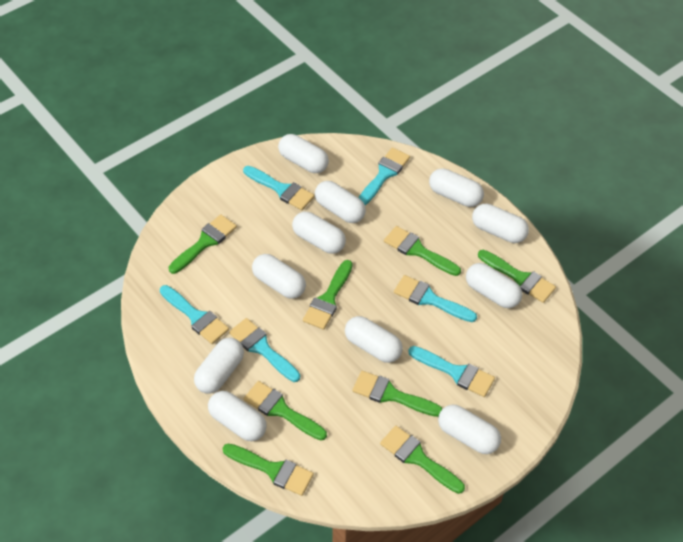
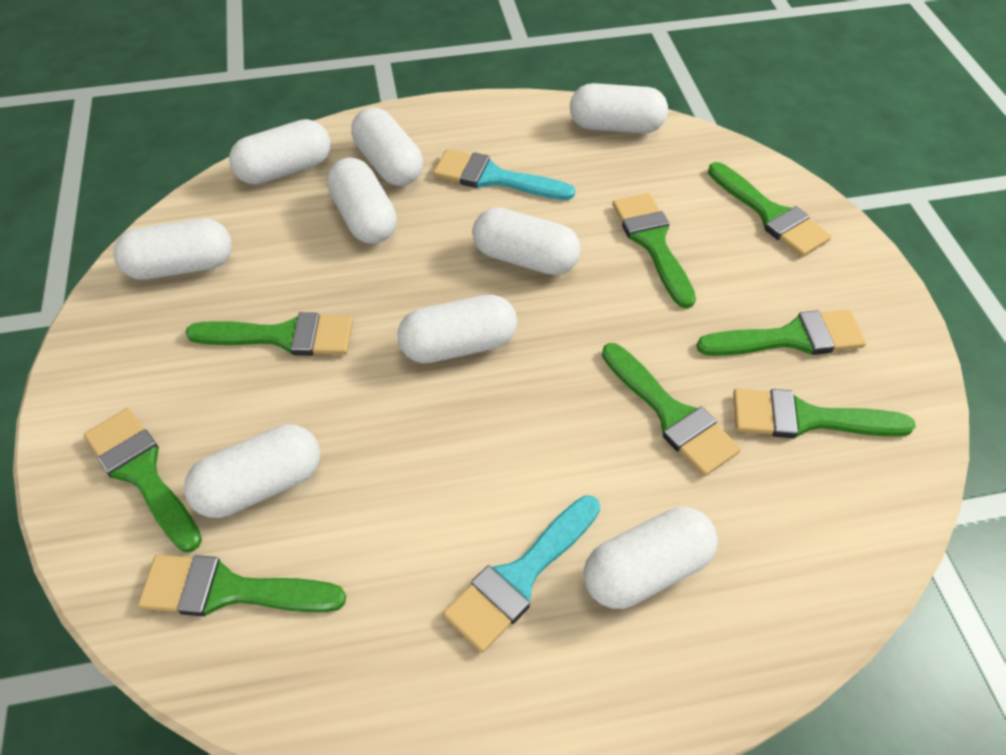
turquoise brush: 6 -> 2
white capsule: 11 -> 9

